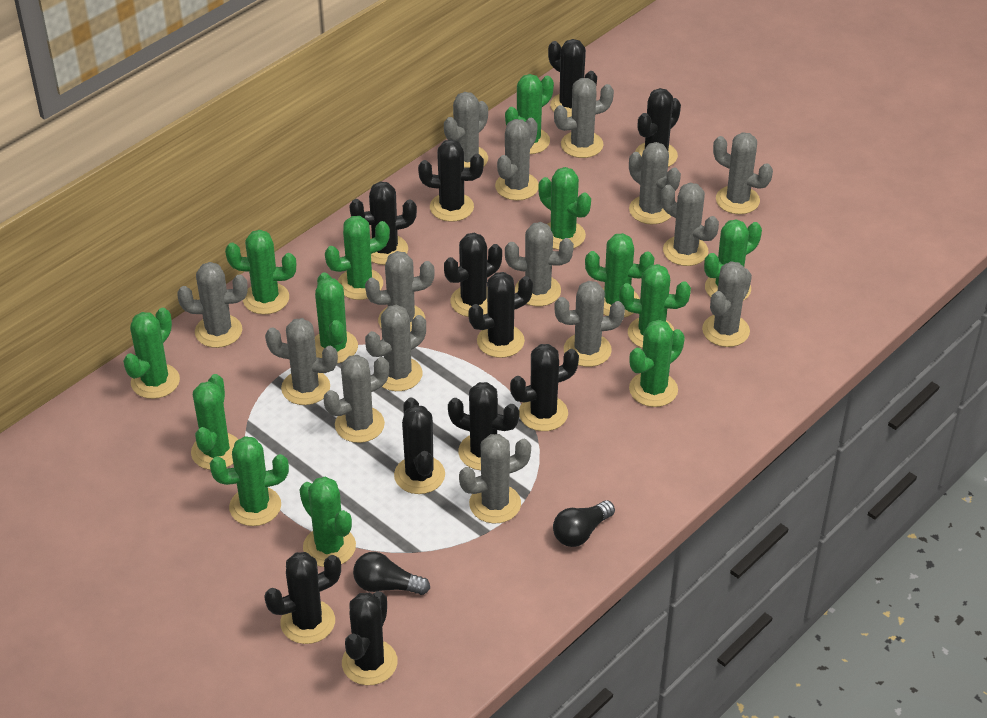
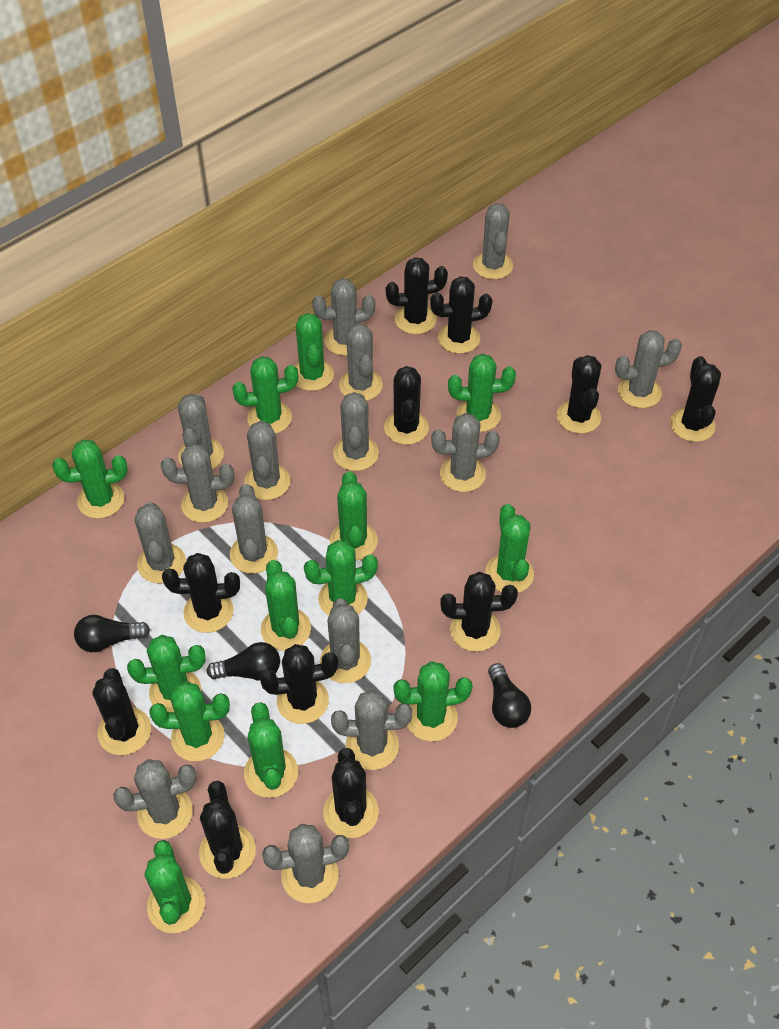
black light bulb: 2 -> 3

